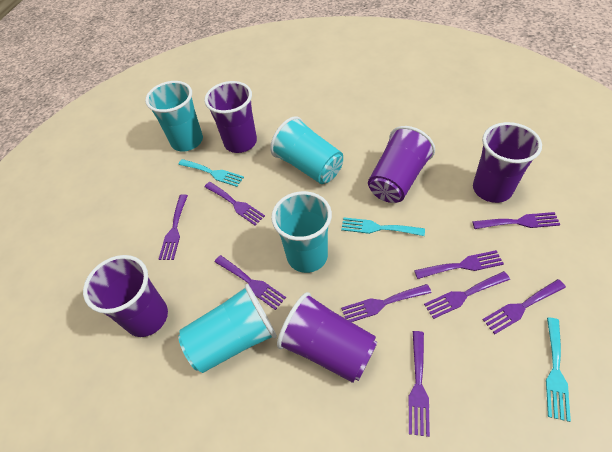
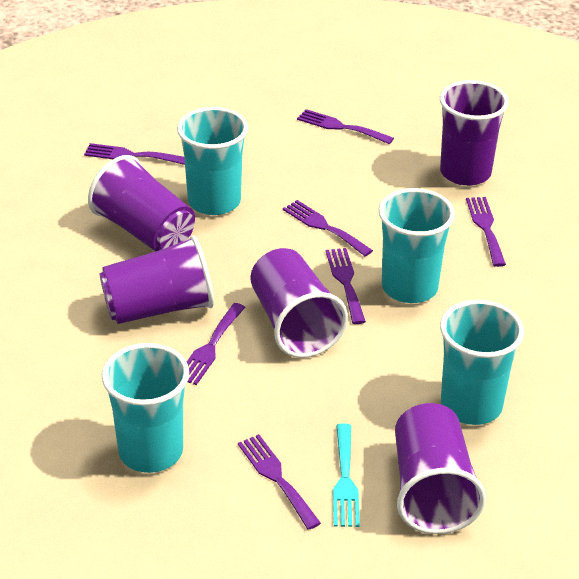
purple fork: 9 -> 7
turquoise fork: 3 -> 1

